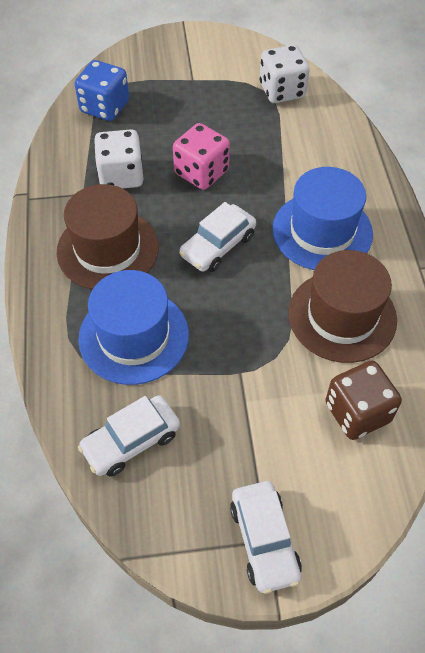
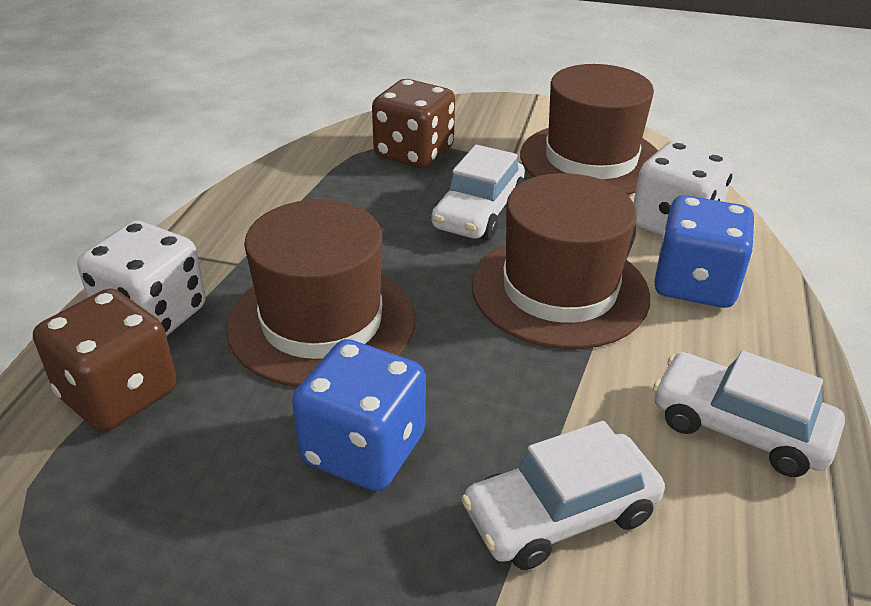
blue dice: 1 -> 2
blue hat: 2 -> 0
brown dice: 1 -> 2
brown hat: 2 -> 3
pink dice: 1 -> 0

